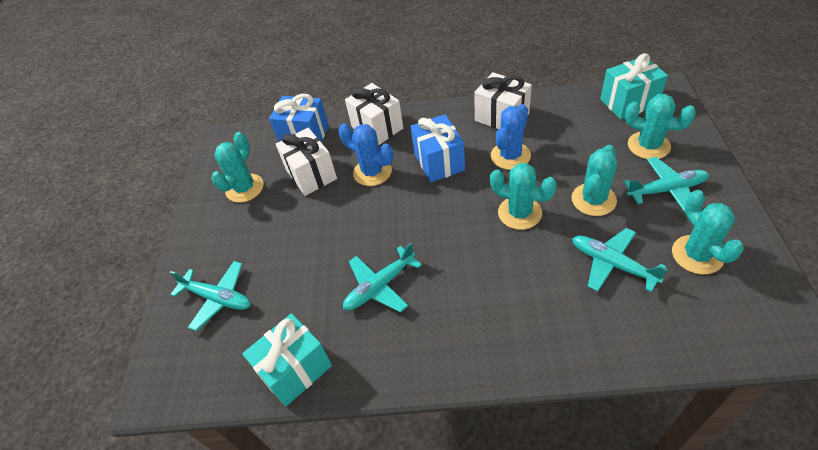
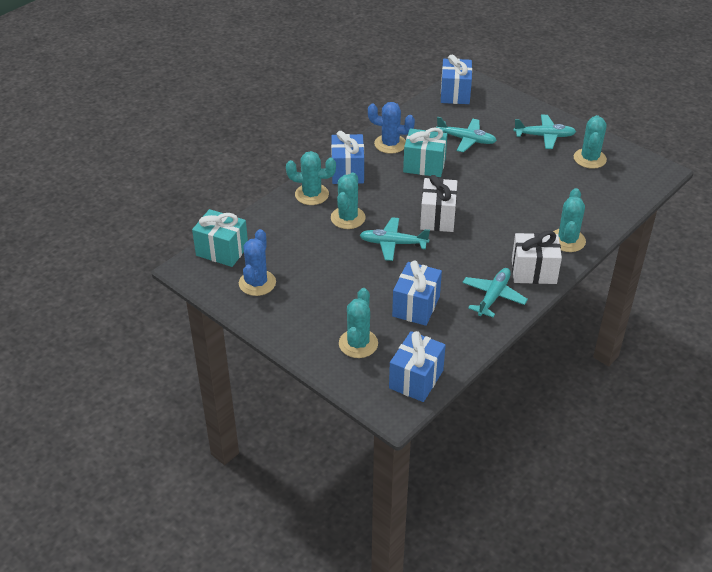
blue gift: 2 -> 4
white gift: 3 -> 2

